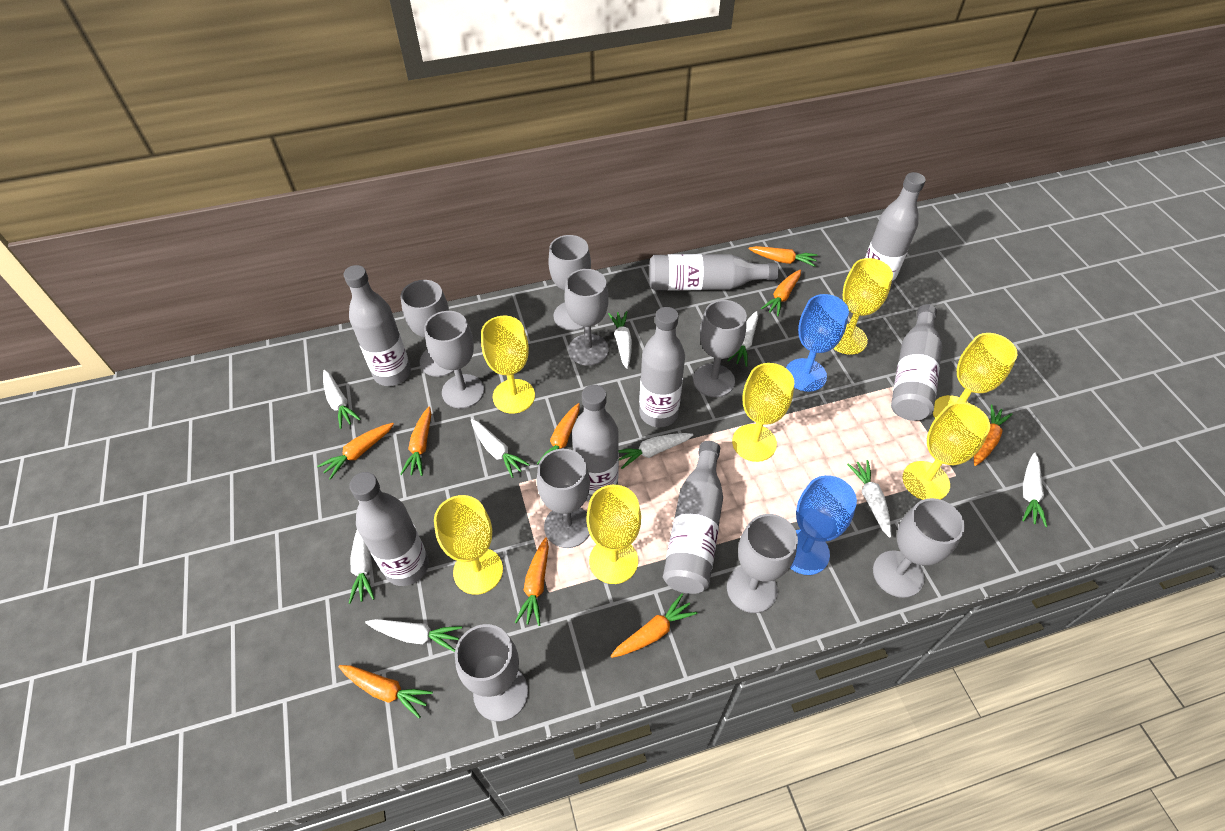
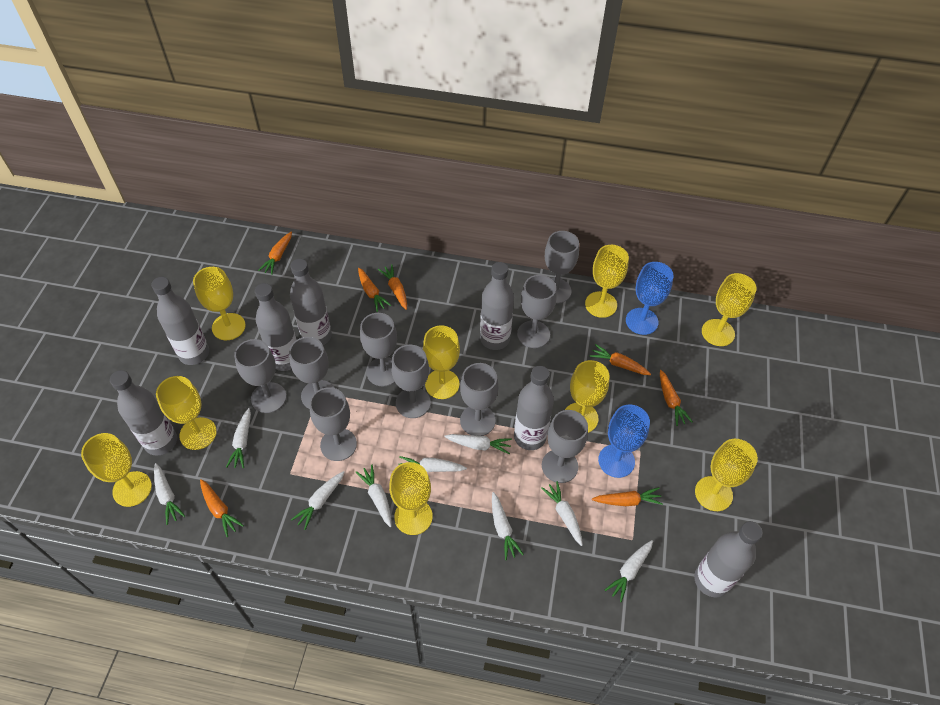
grey bottle: 8 -> 7
orange carrot: 9 -> 7
yellow goblet: 7 -> 9

